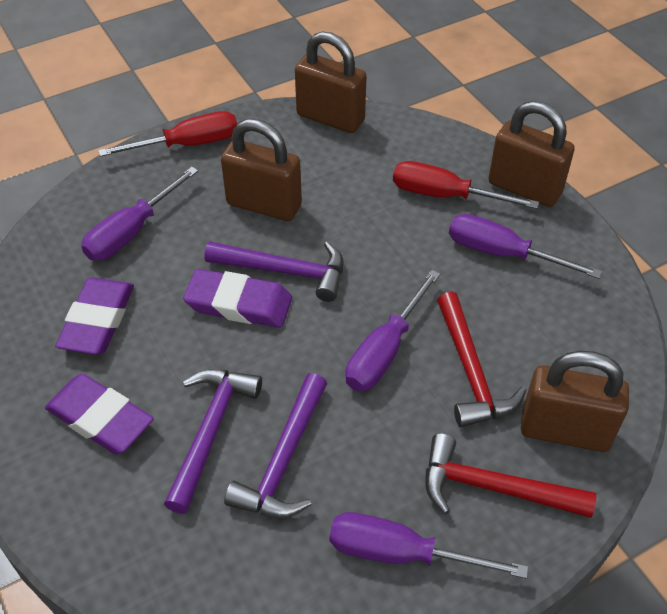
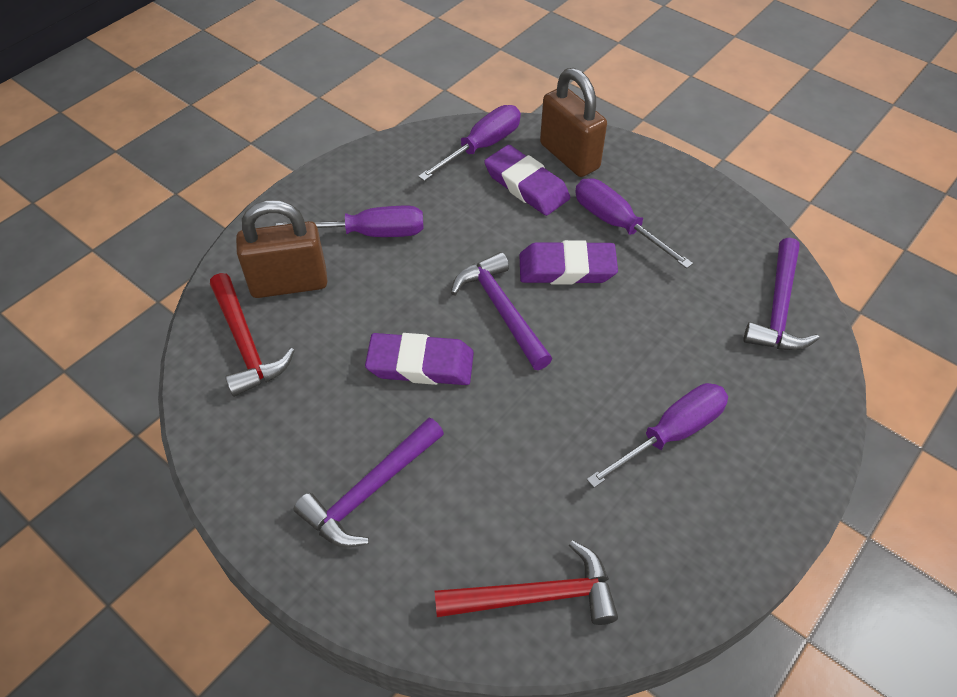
brown padlock: 4 -> 2
red screwdriver: 2 -> 0

